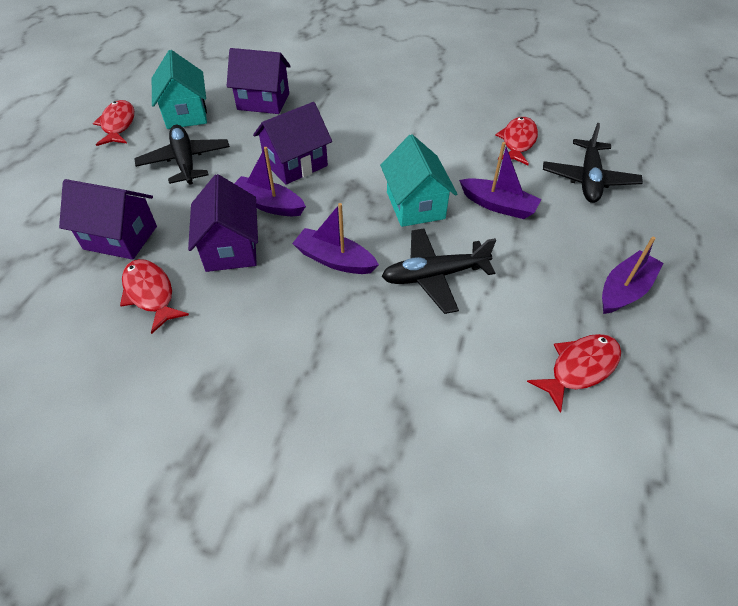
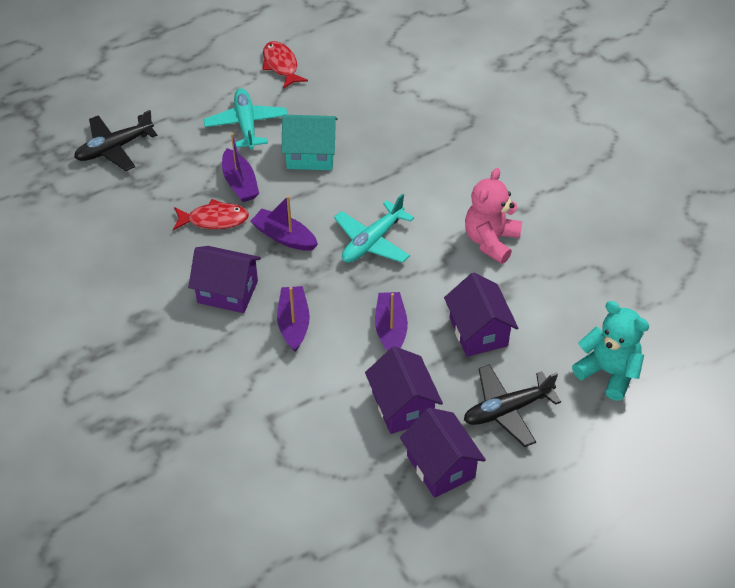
black plane: 3 -> 2
pink teddy bear: 0 -> 1
red fish: 4 -> 2
turquoise house: 2 -> 1
turquoise plane: 0 -> 2
turquoise teddy bear: 0 -> 1

